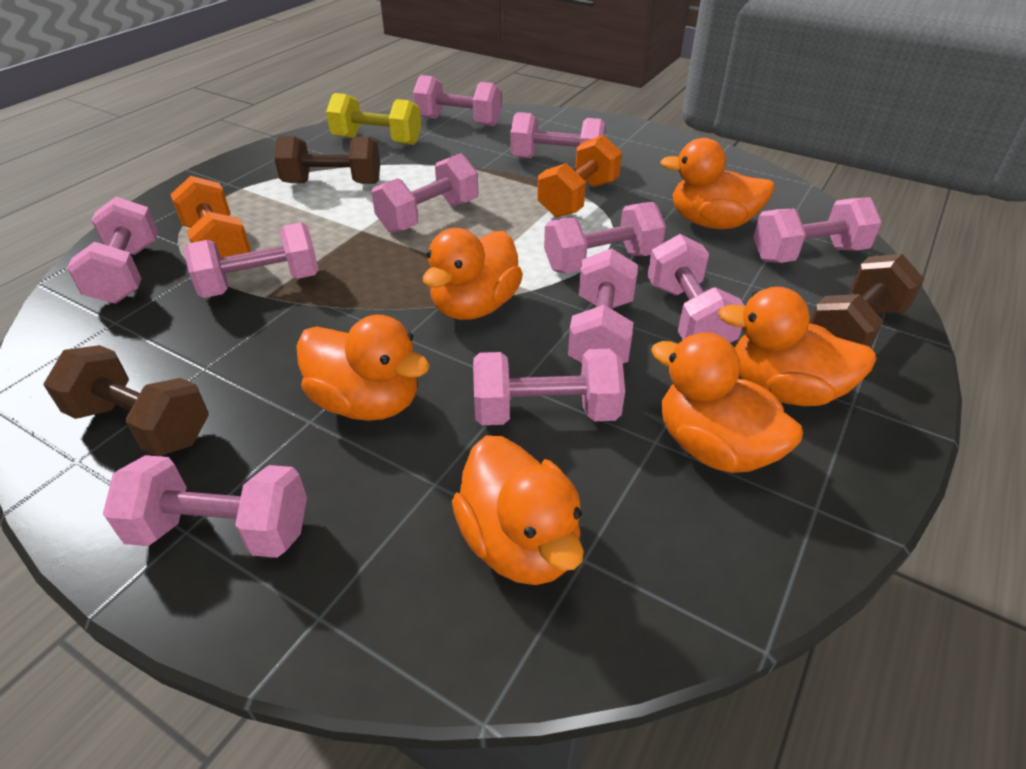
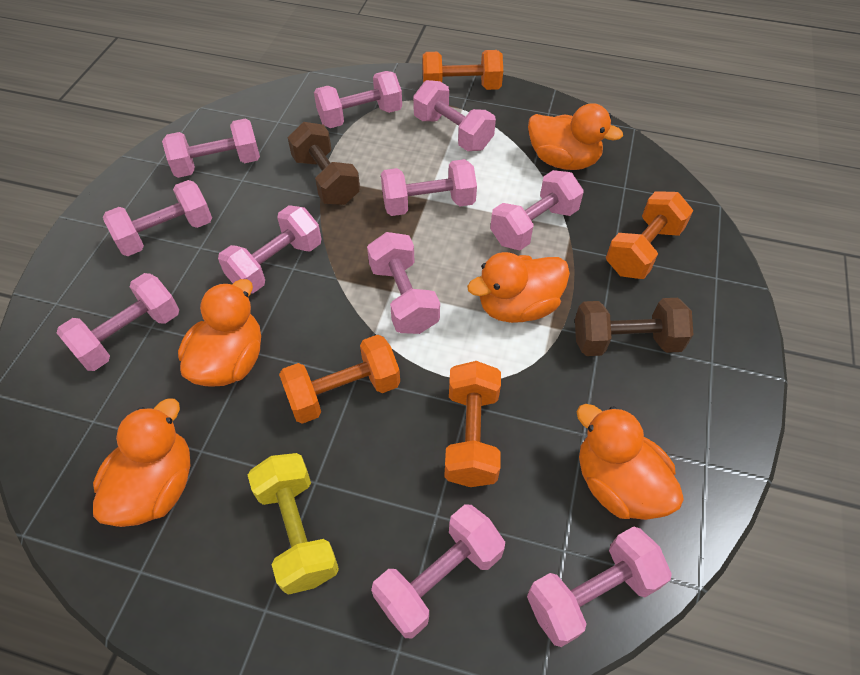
brown dumbbell: 3 -> 2
orange duck: 6 -> 5
orange dumbbell: 2 -> 4

